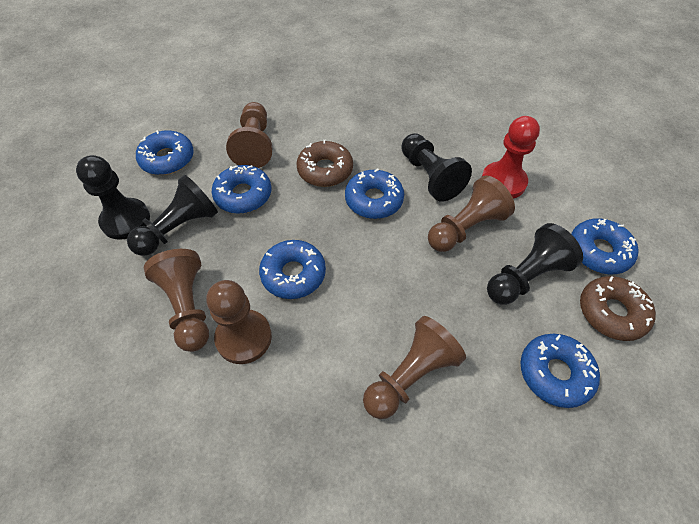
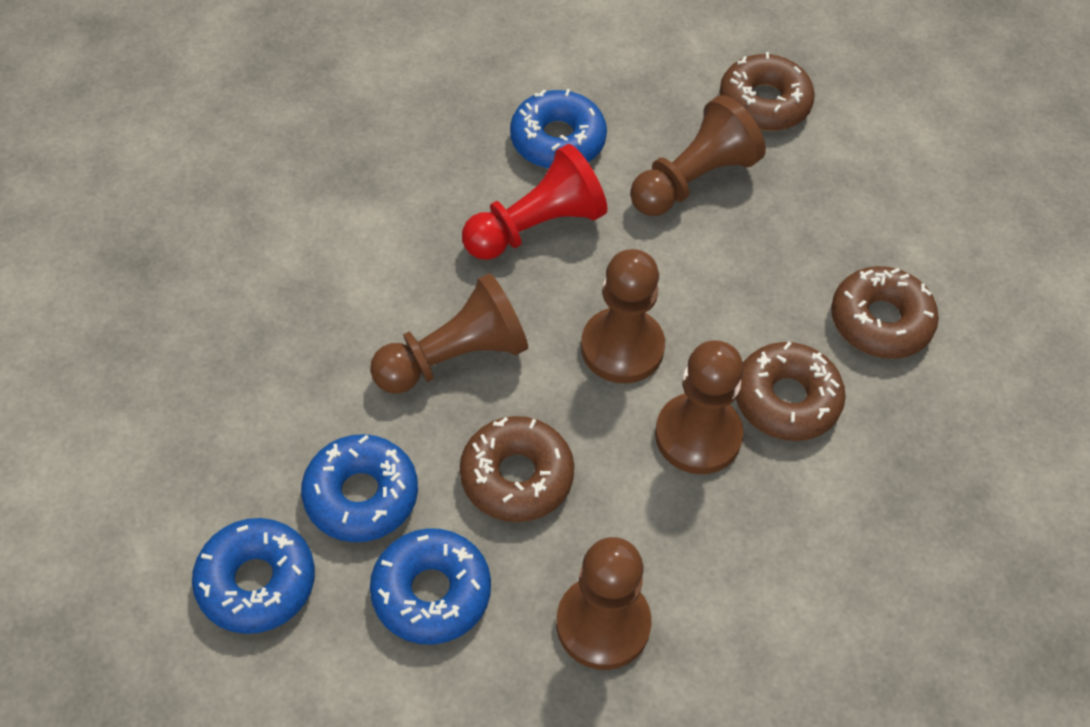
black pawn: 4 -> 0
blue donut: 6 -> 4
brown donut: 2 -> 4

